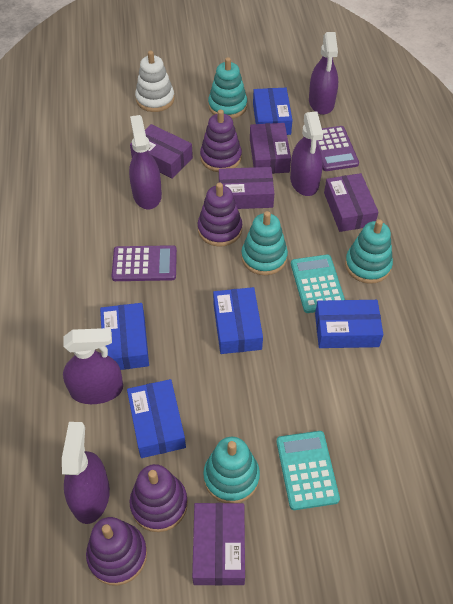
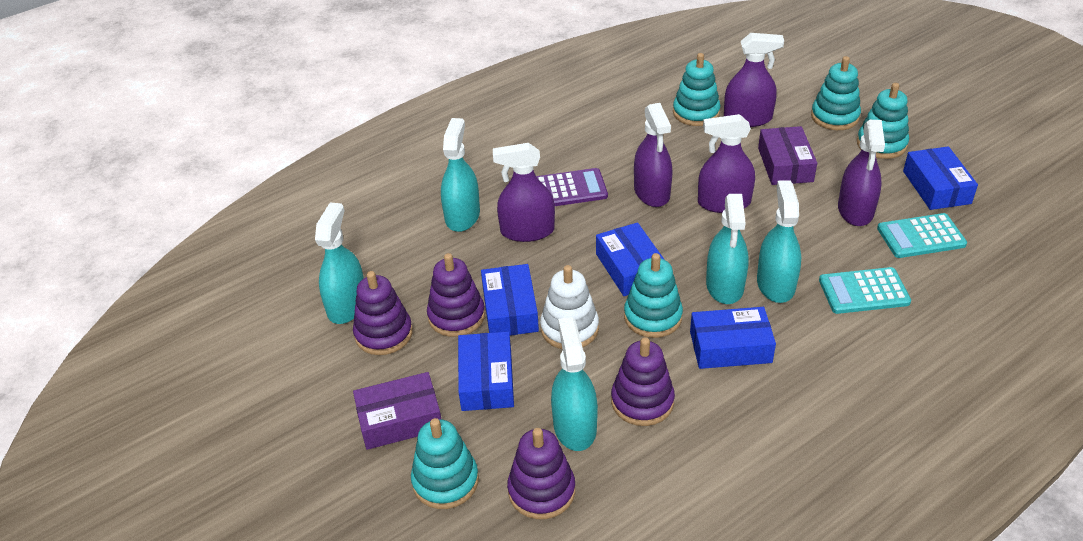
purple box: 5 -> 2
purple calculator: 2 -> 1
turquoise spray bottle: 0 -> 5
turquoise stacking toy: 4 -> 5

